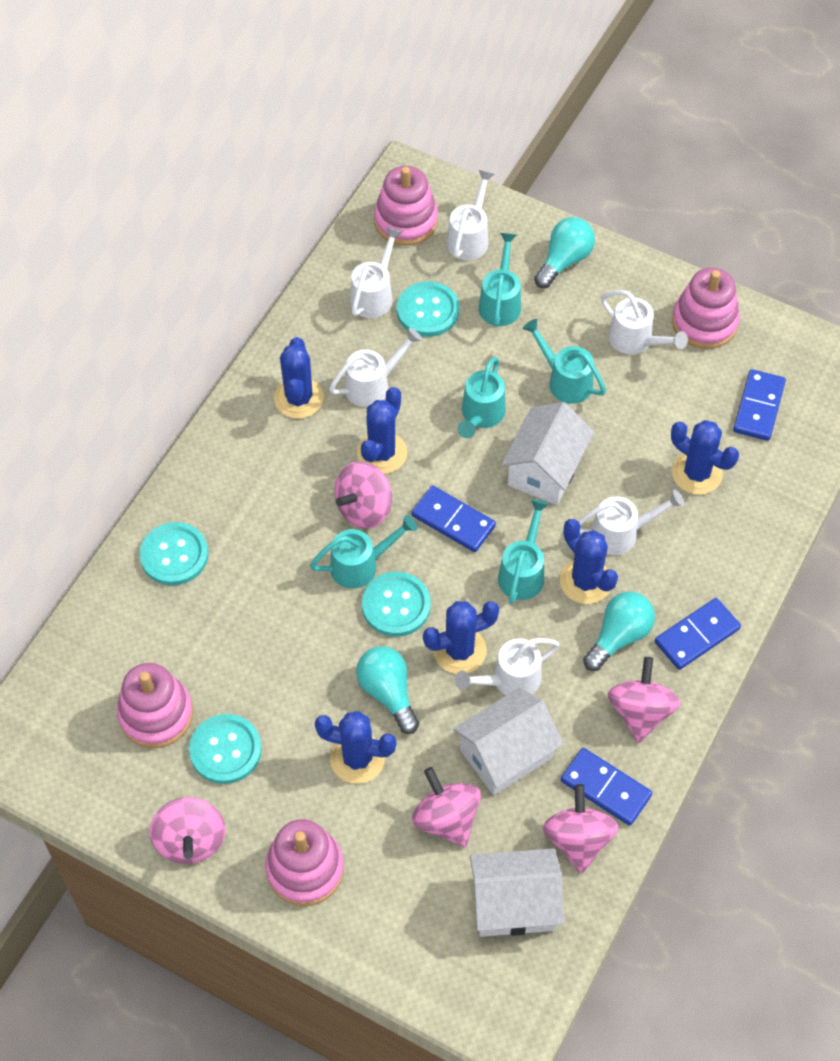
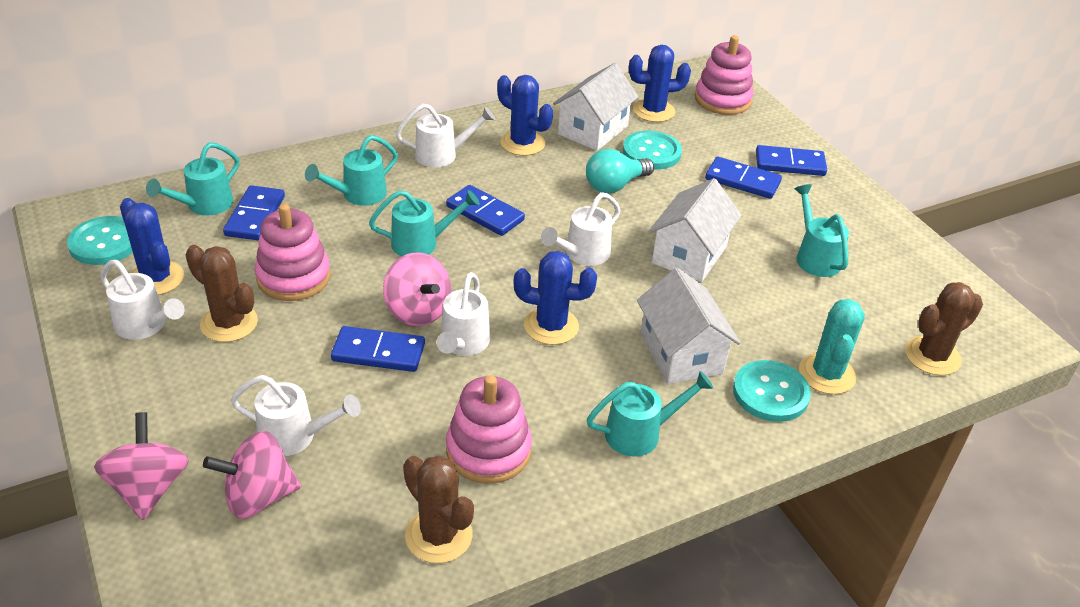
blue cactus: 6 -> 4
blue domino: 4 -> 5
brown cactus: 0 -> 3
pink spinning top: 5 -> 3
pink stacking toy: 4 -> 3
turquoise button: 4 -> 3
turquoise cactus: 0 -> 1
turquoise light bulb: 3 -> 1
white watering can: 6 -> 5

